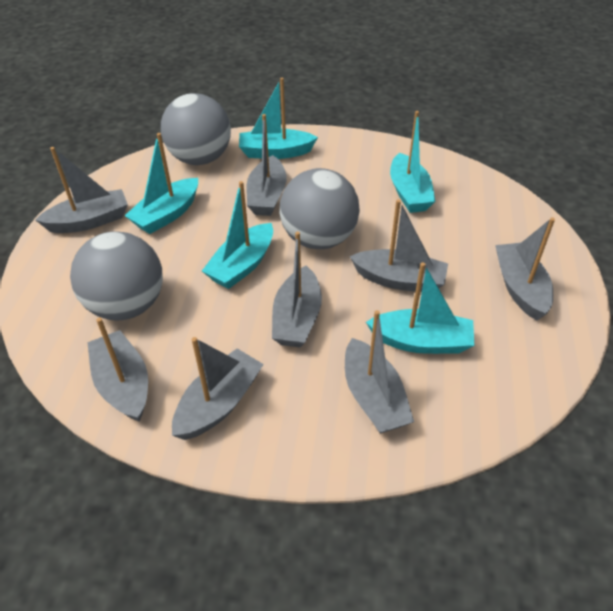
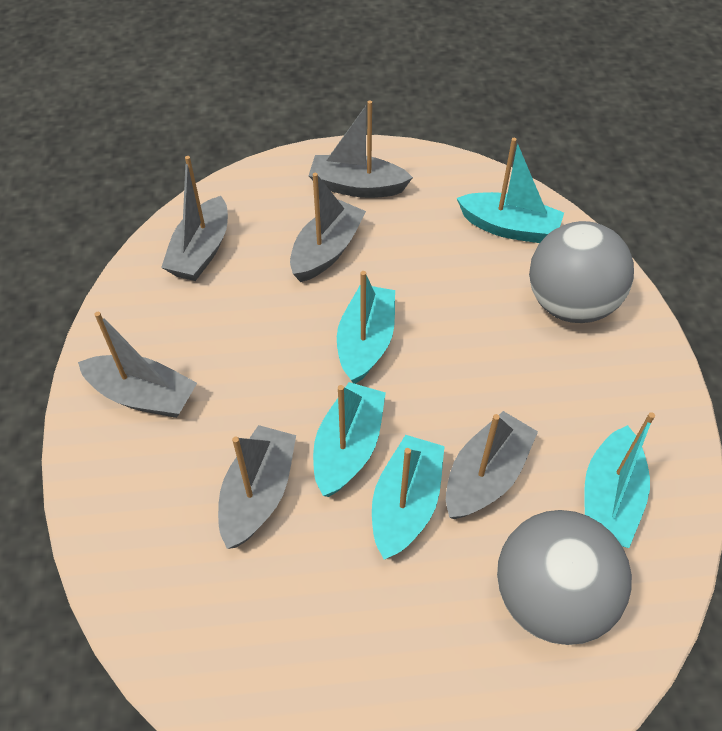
grey ball: 3 -> 2
grey boat: 8 -> 6

